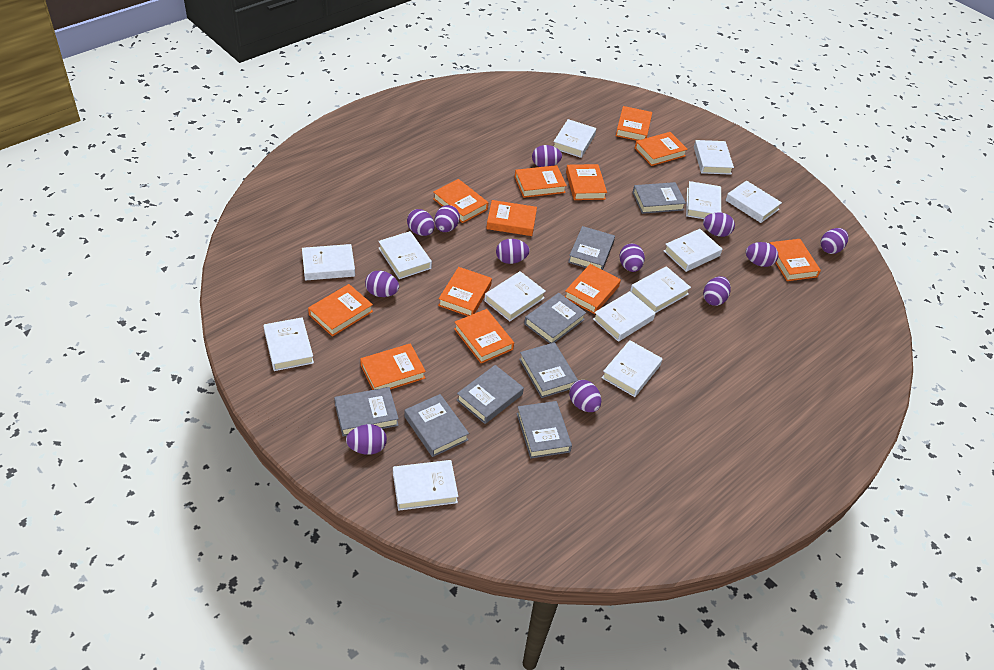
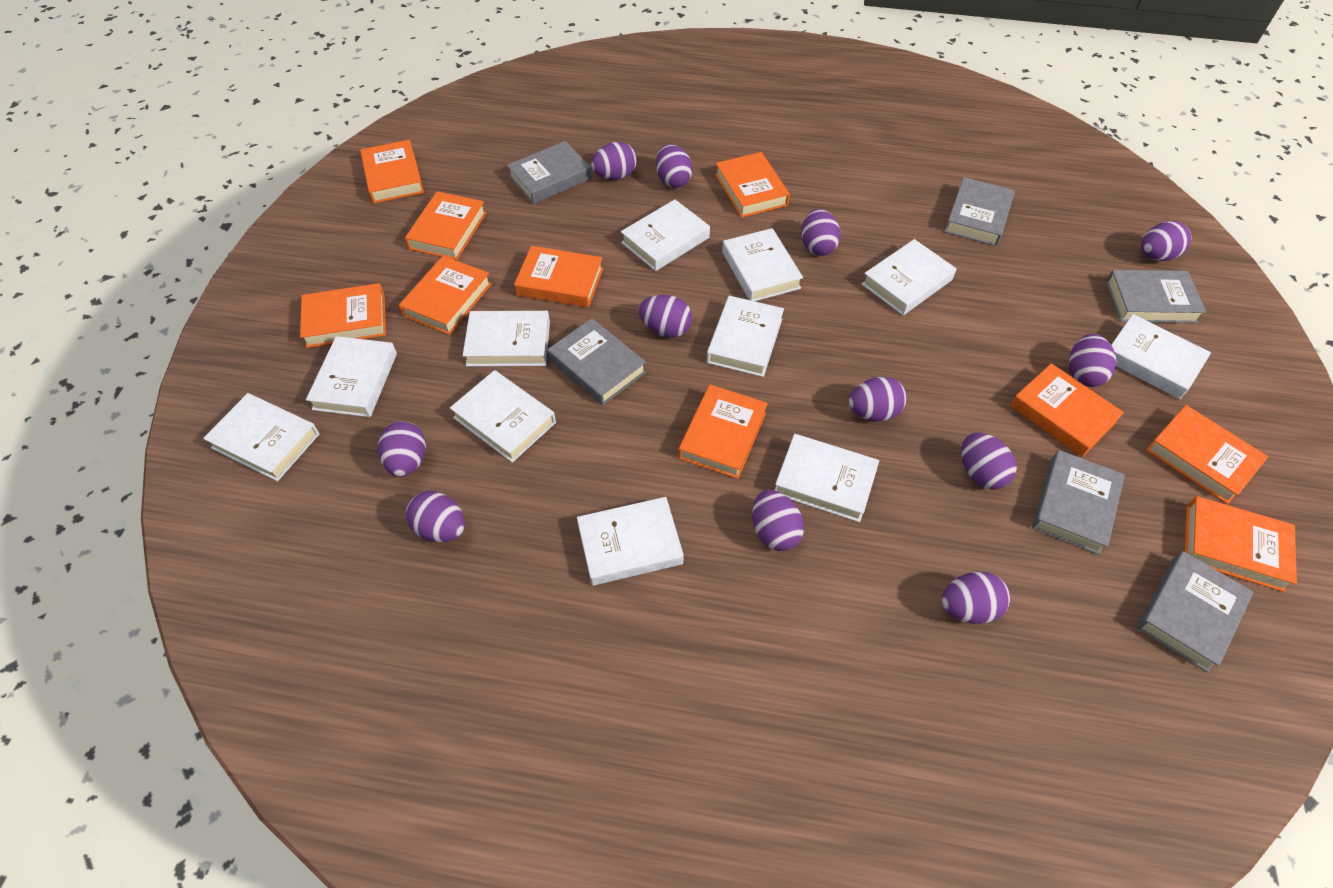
grey book: 8 -> 6
orange book: 12 -> 10
white book: 13 -> 11

